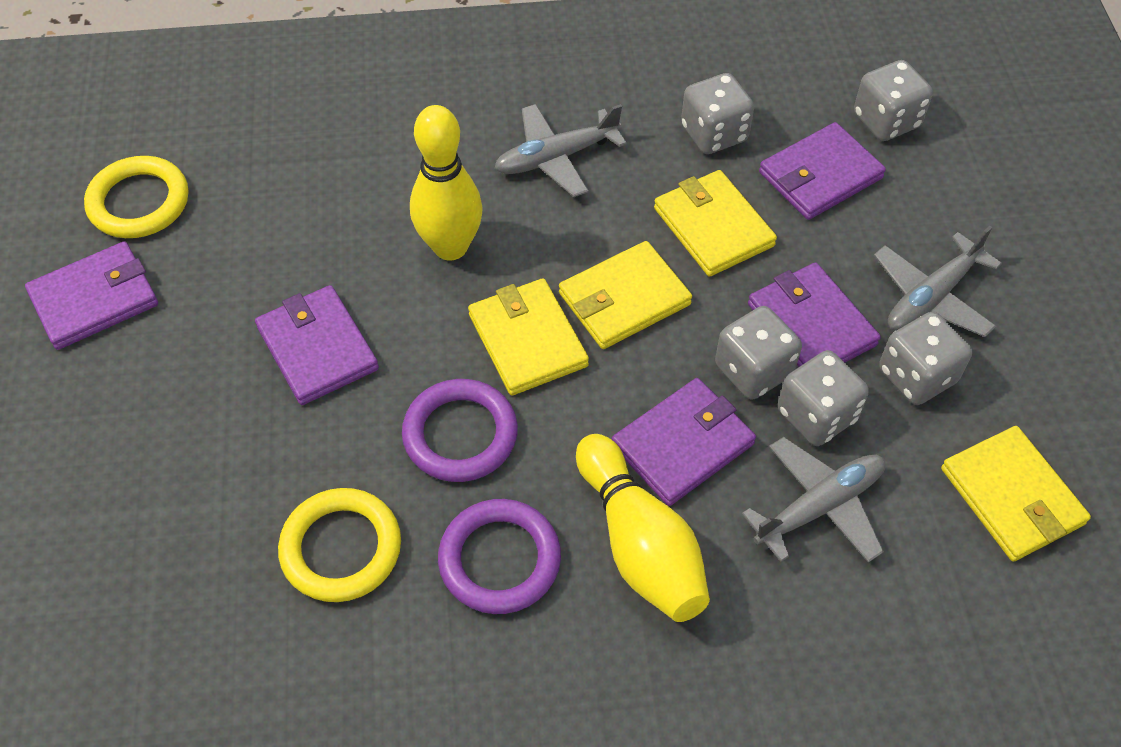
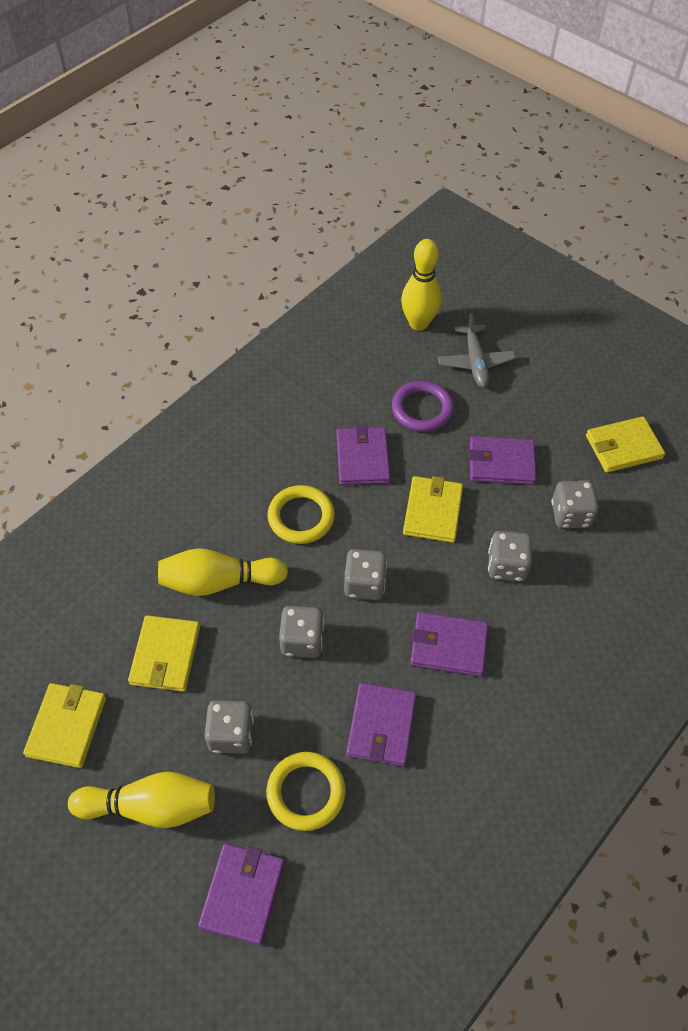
grey plane: 3 -> 1
purple ring: 2 -> 1
yellow bowling pin: 2 -> 3

